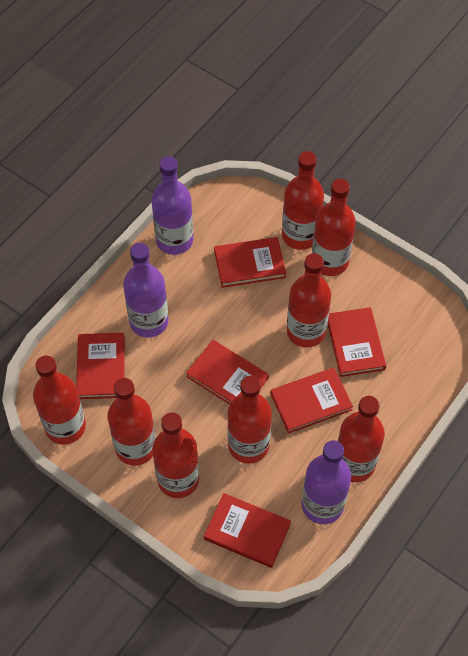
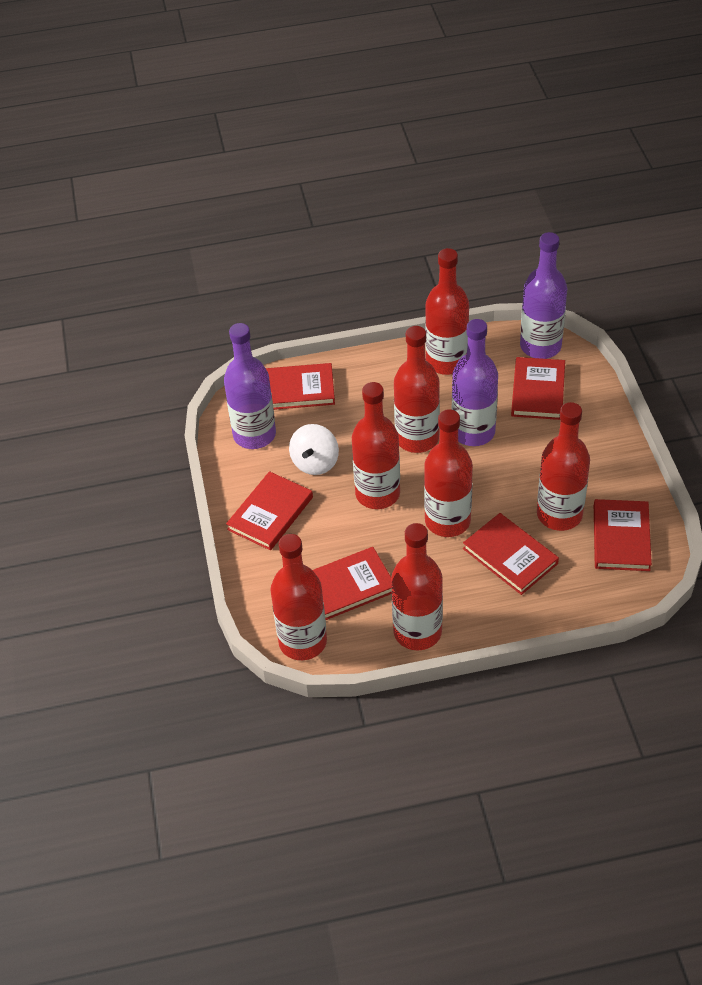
red bottle: 8 -> 7
white spinning top: 0 -> 1

